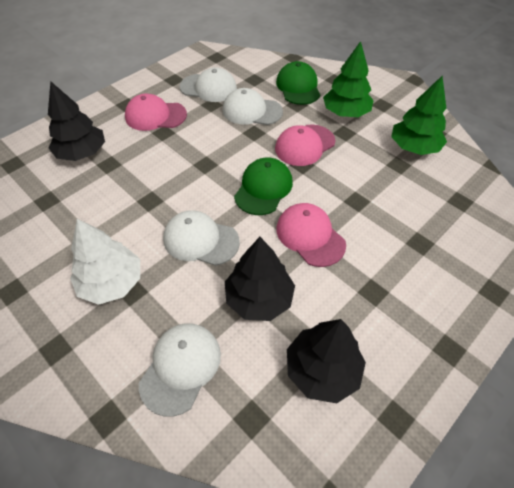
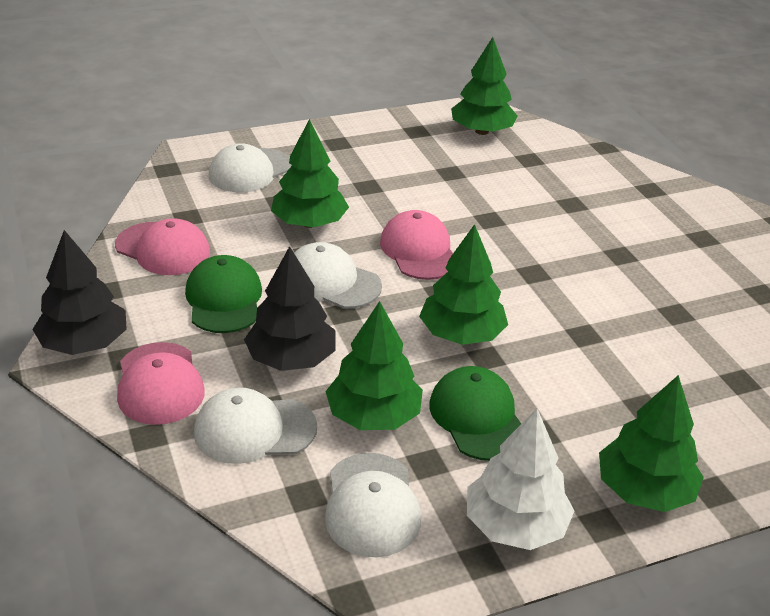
black tree: 3 -> 2
green tree: 2 -> 5

